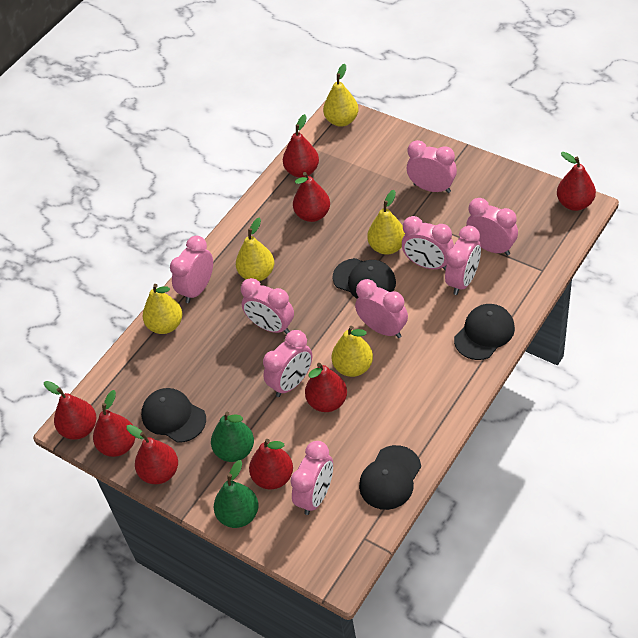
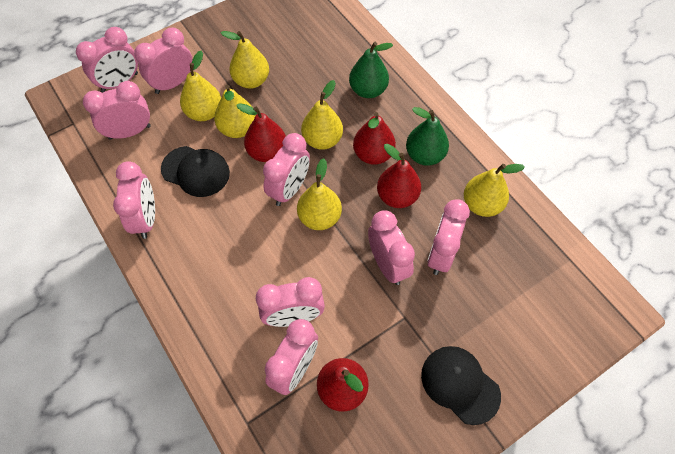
black cap: 4 -> 2
red pear: 8 -> 4
yellow pear: 5 -> 6

